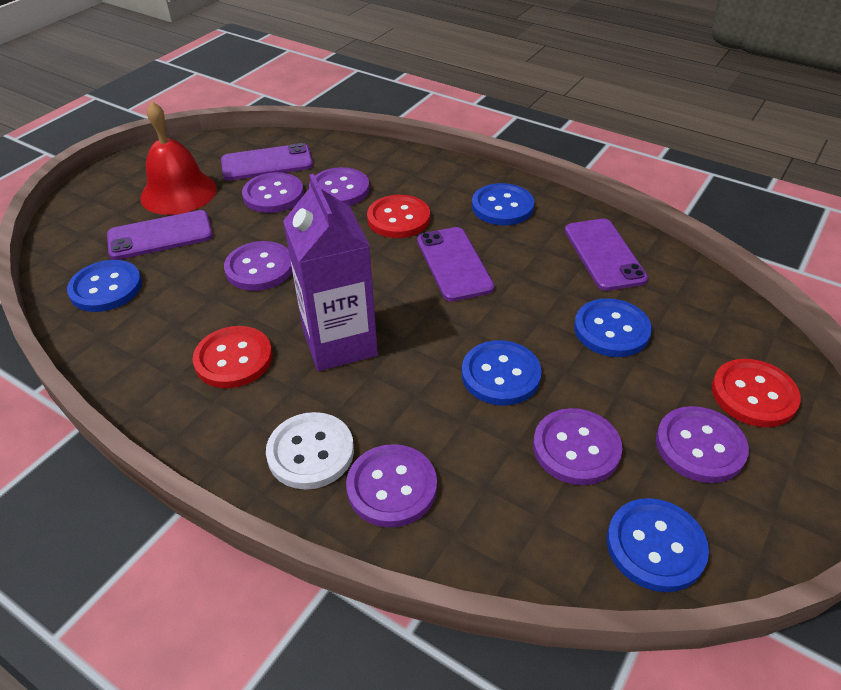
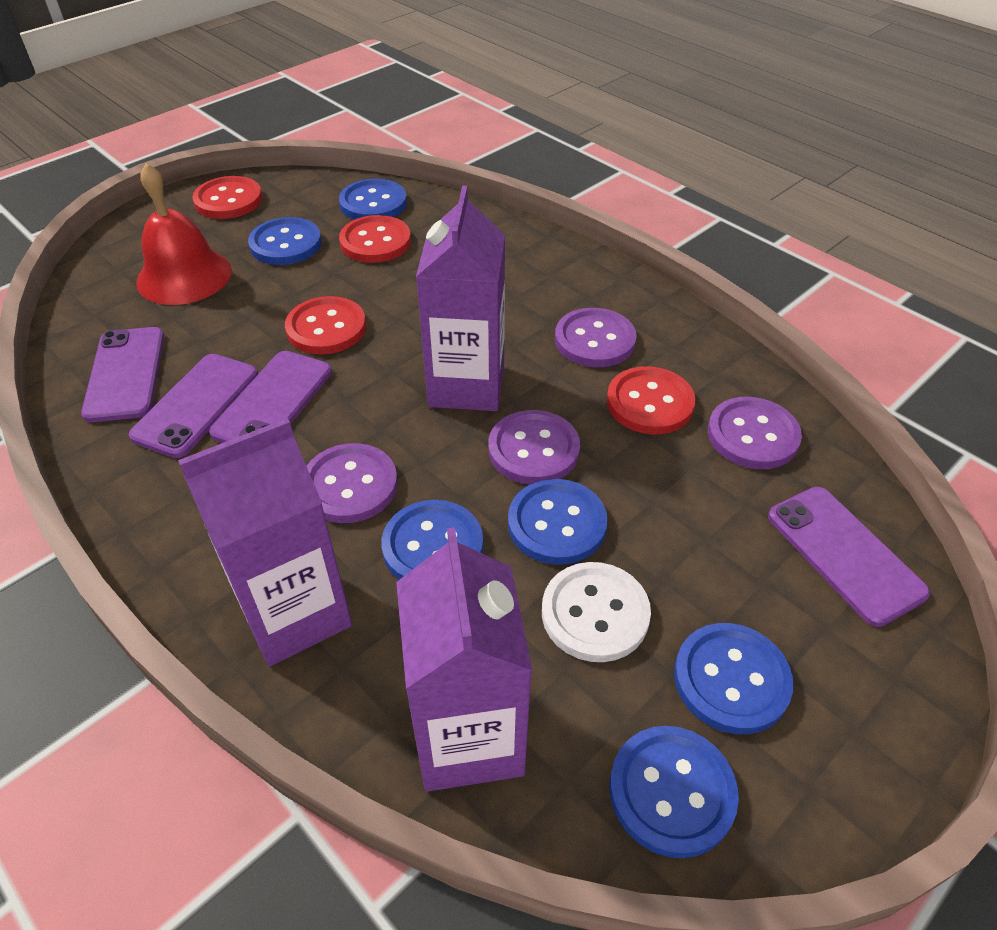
blue button: 5 -> 6
purple button: 6 -> 4
purple carton: 1 -> 3
red button: 3 -> 4

